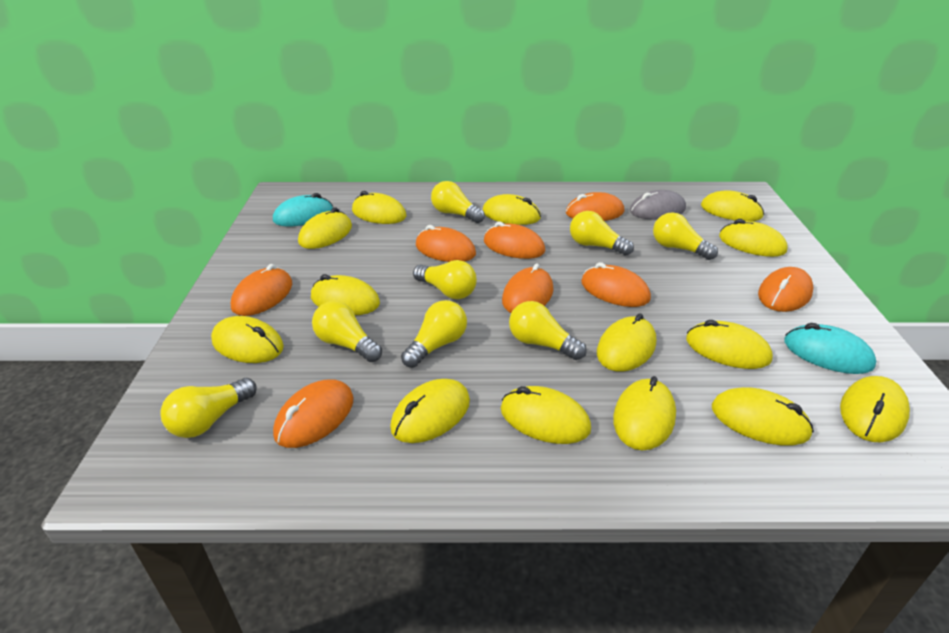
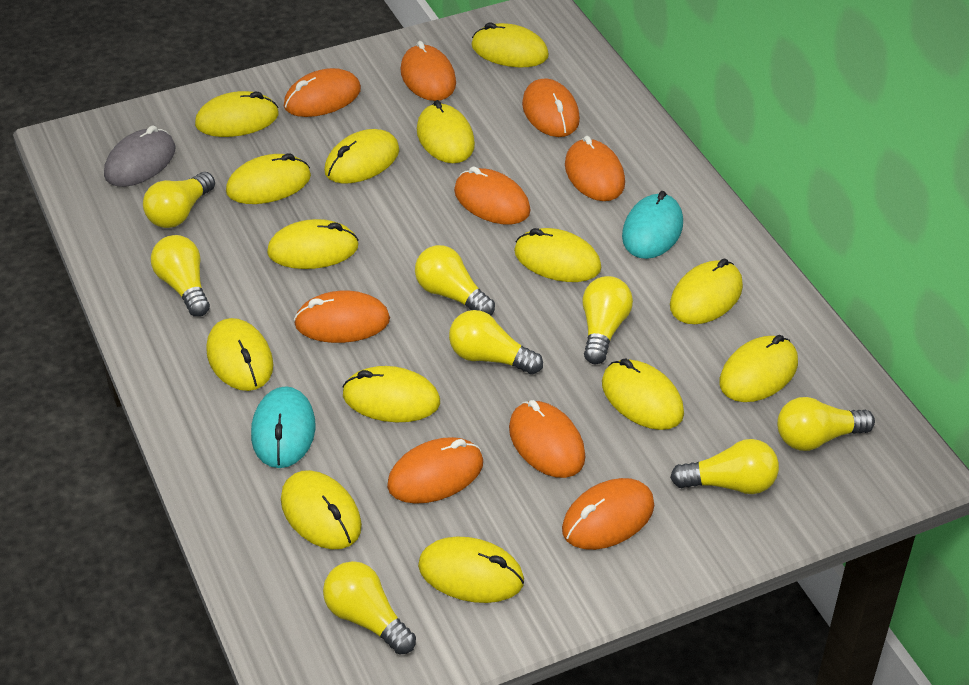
orange mouse: 8 -> 9

